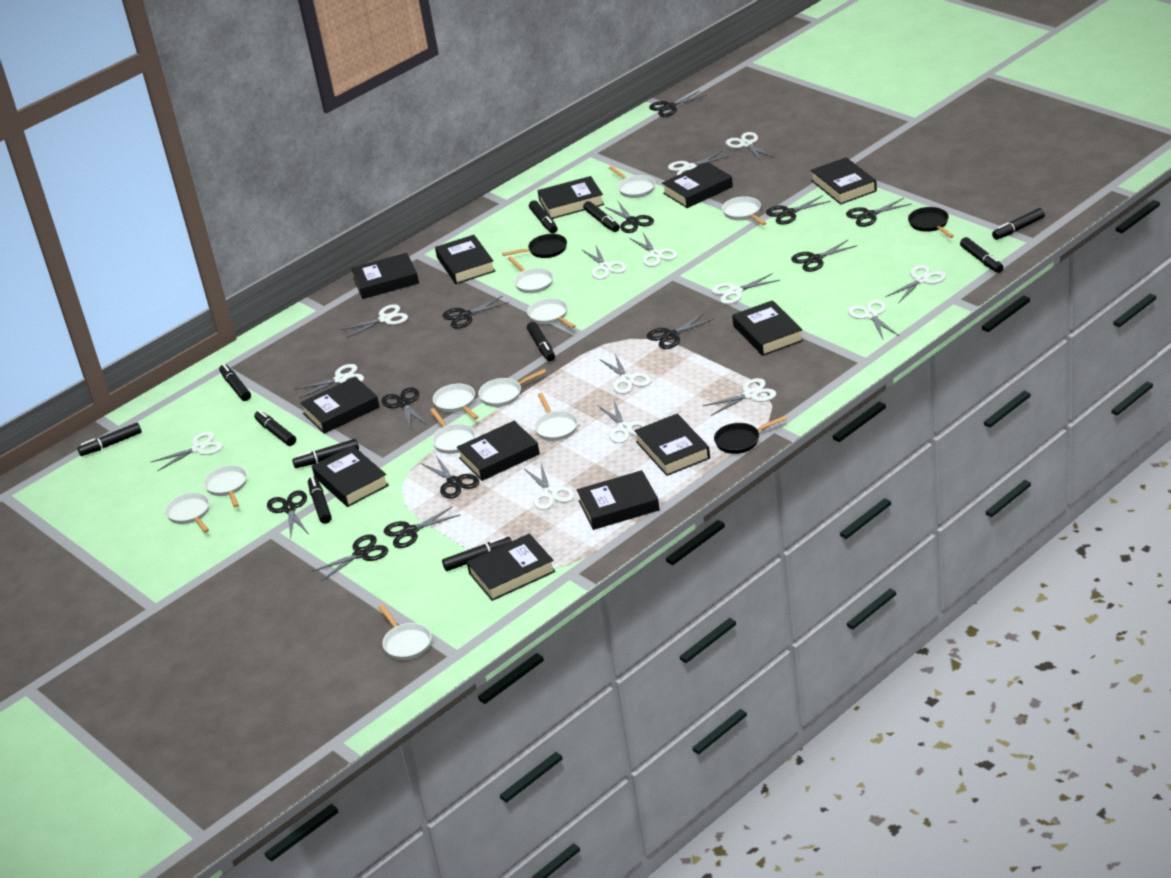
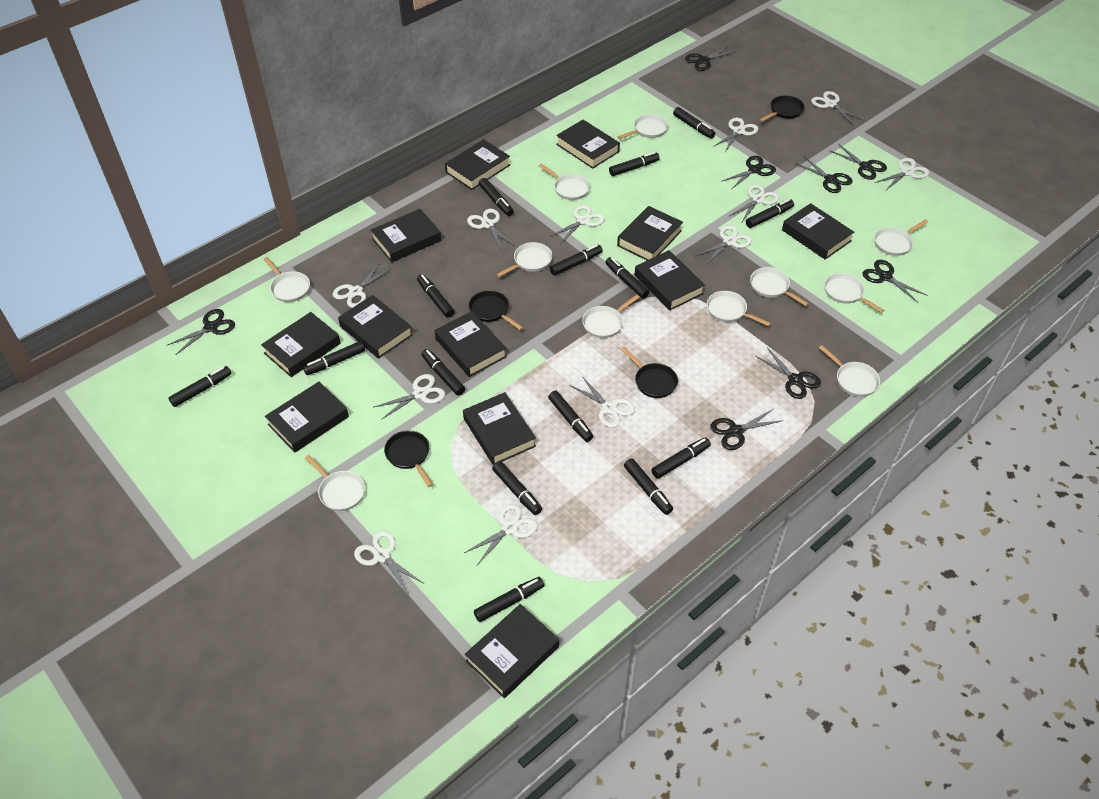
black marker: 11 -> 15
black pan: 3 -> 4
black scissors: 12 -> 8
white scissors: 14 -> 12

